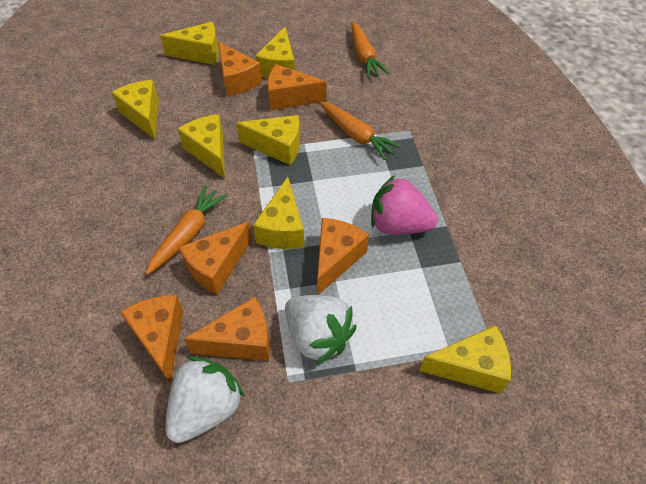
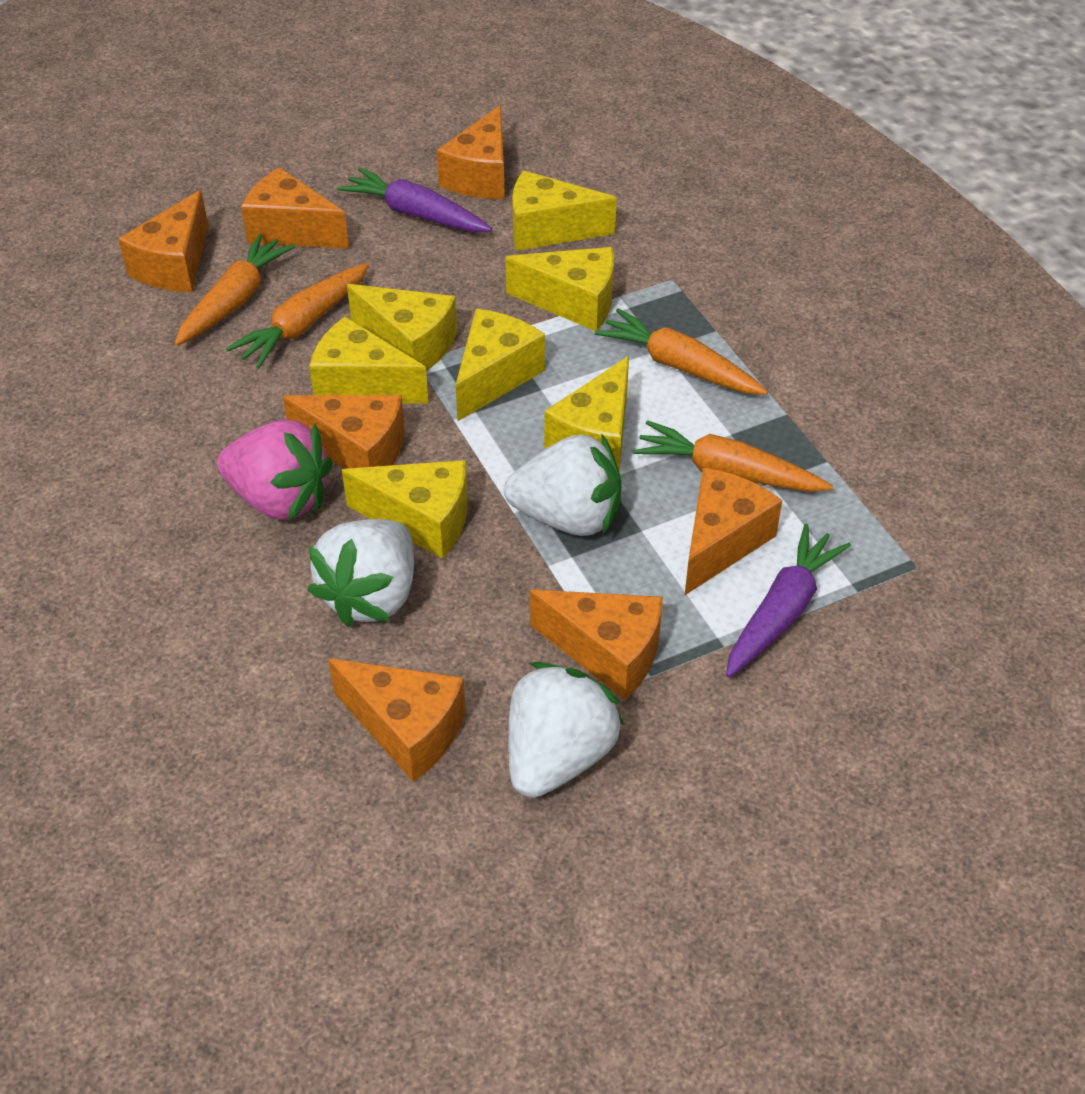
orange carrot: 3 -> 4
orange cheese: 6 -> 7
purple carrot: 0 -> 2
white strawberry: 2 -> 3

